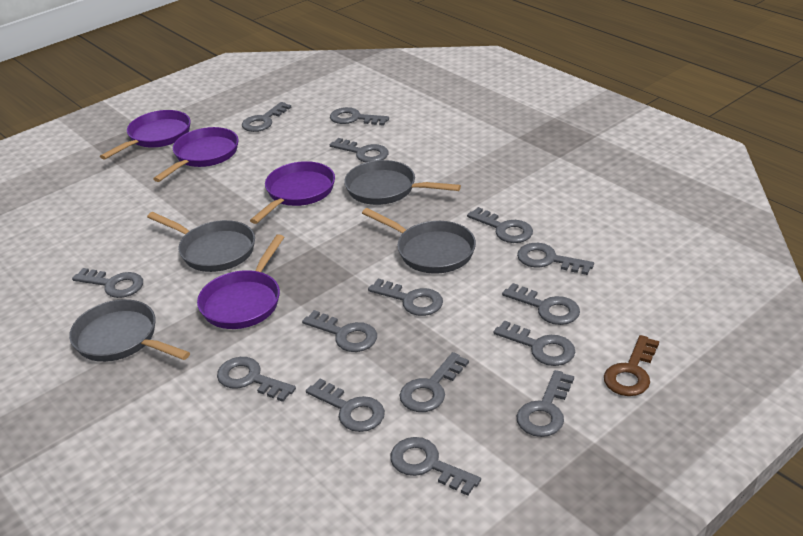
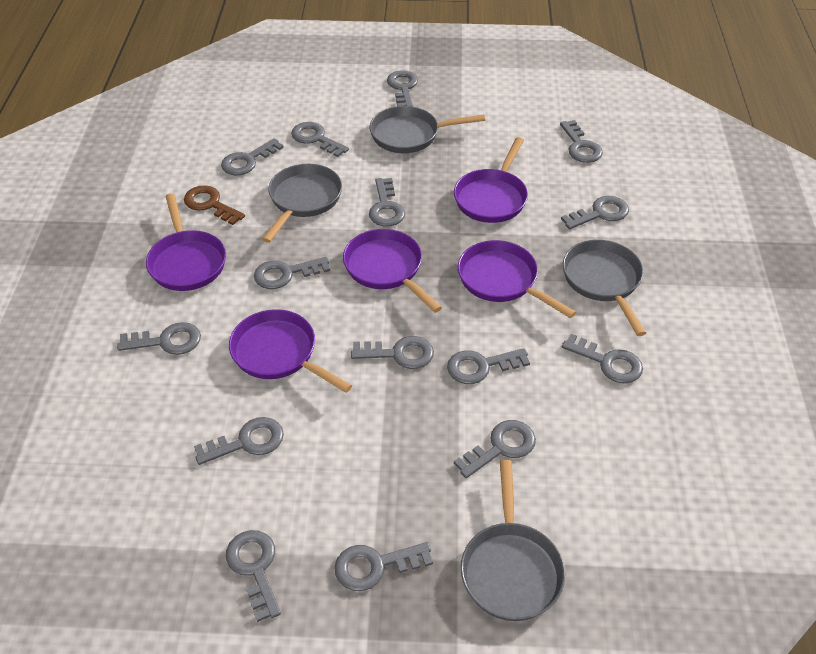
purple pan: 4 -> 5

